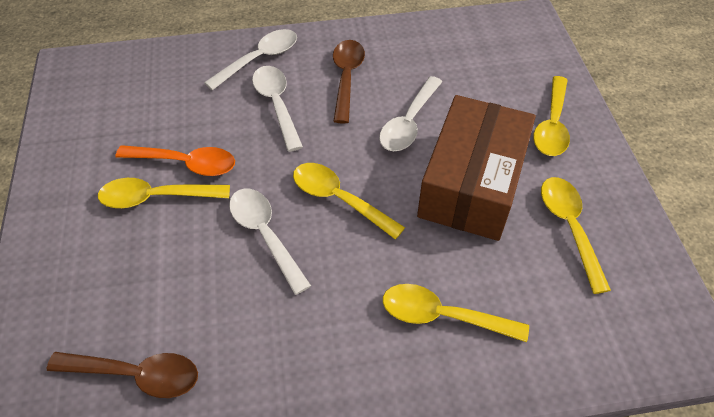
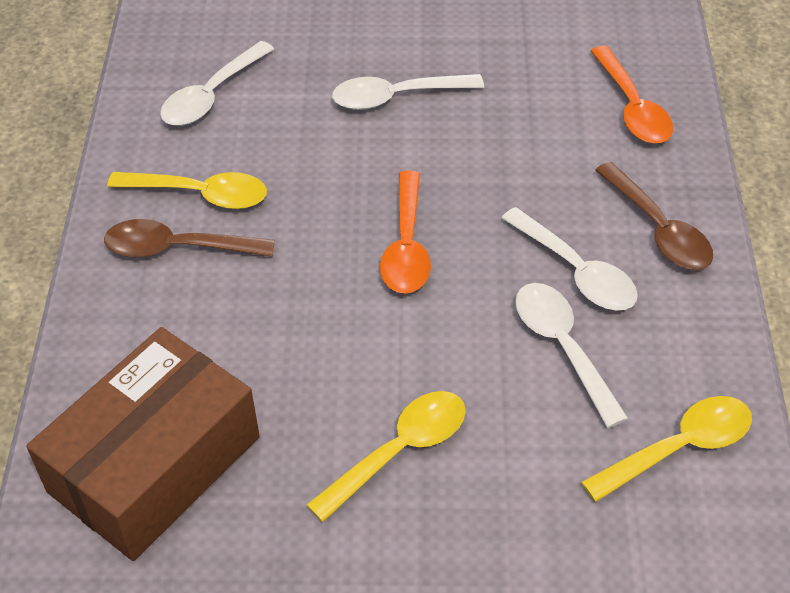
orange spoon: 1 -> 2
yellow spoon: 5 -> 3

